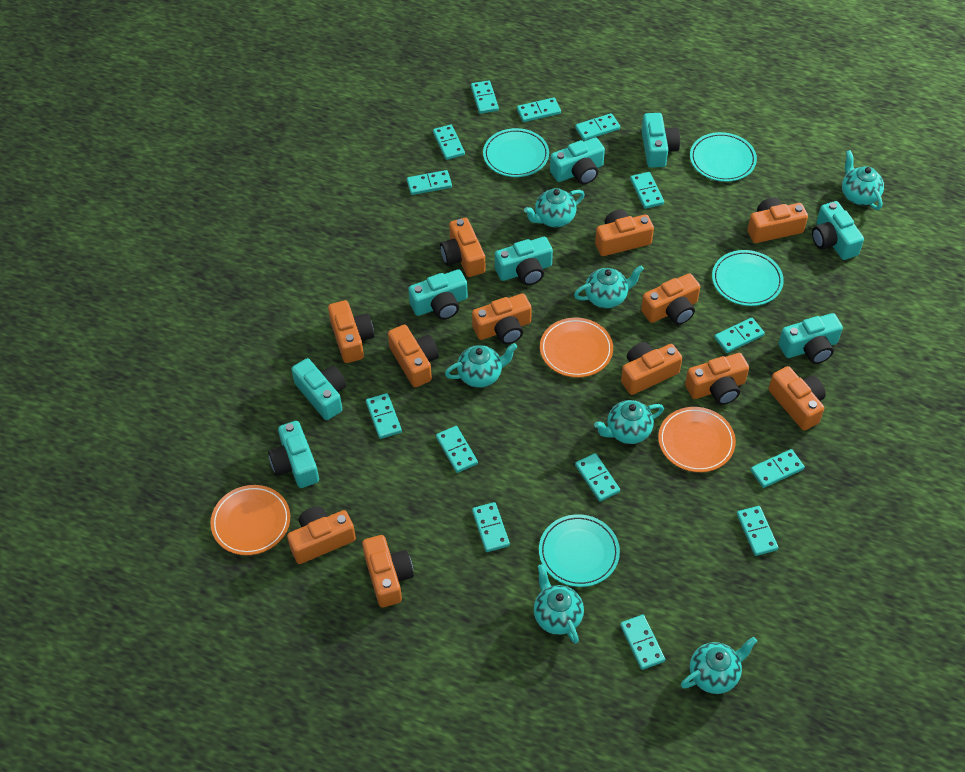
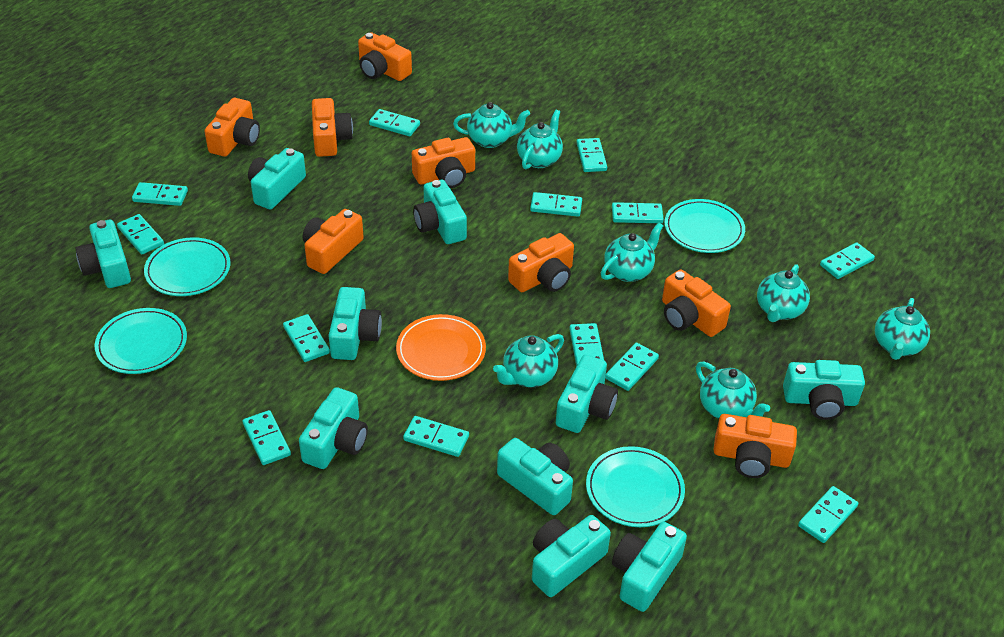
orange camera: 12 -> 8
orange plate: 3 -> 1
turquoise camera: 8 -> 10
turquoise domino: 14 -> 13

